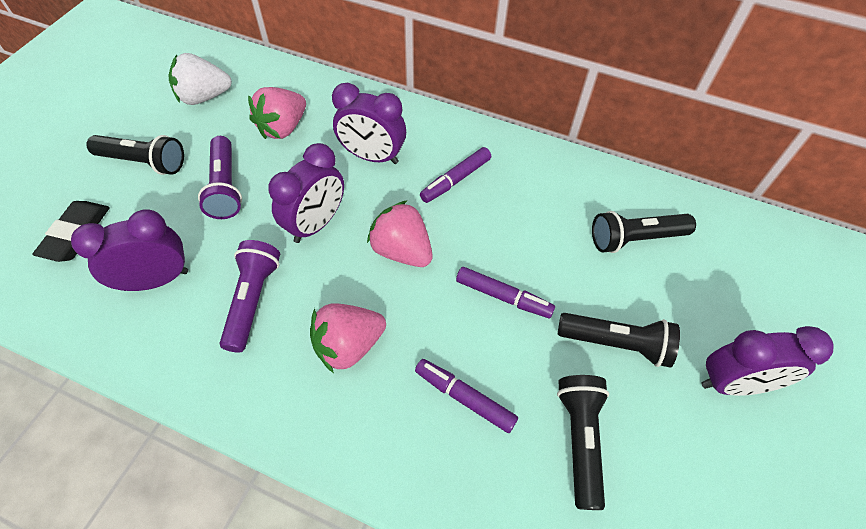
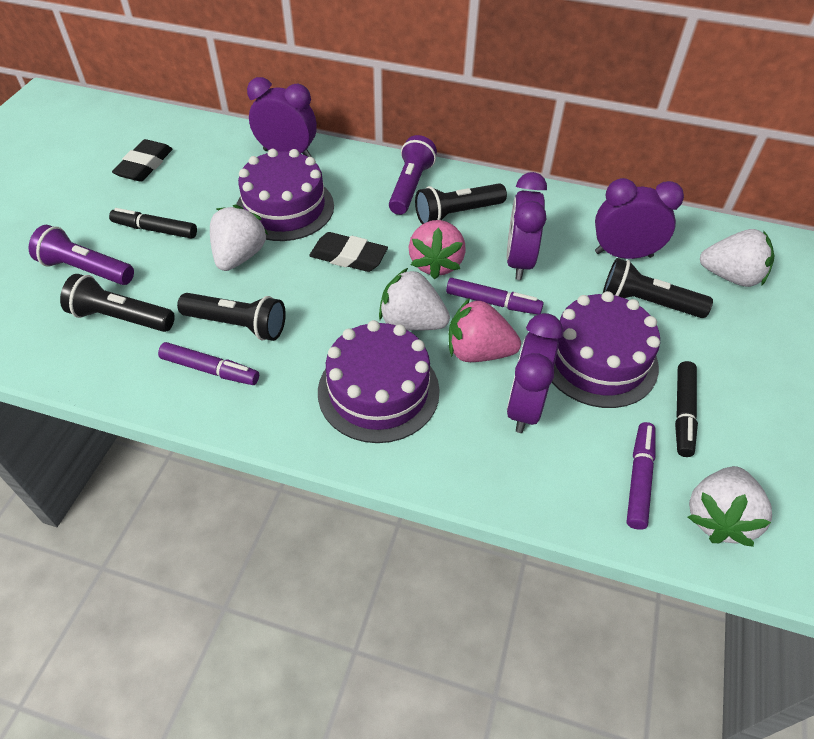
black eraser: 1 -> 2
black marker: 0 -> 2
pink strawberry: 3 -> 2
purple cake: 0 -> 3
white strawberry: 1 -> 4

